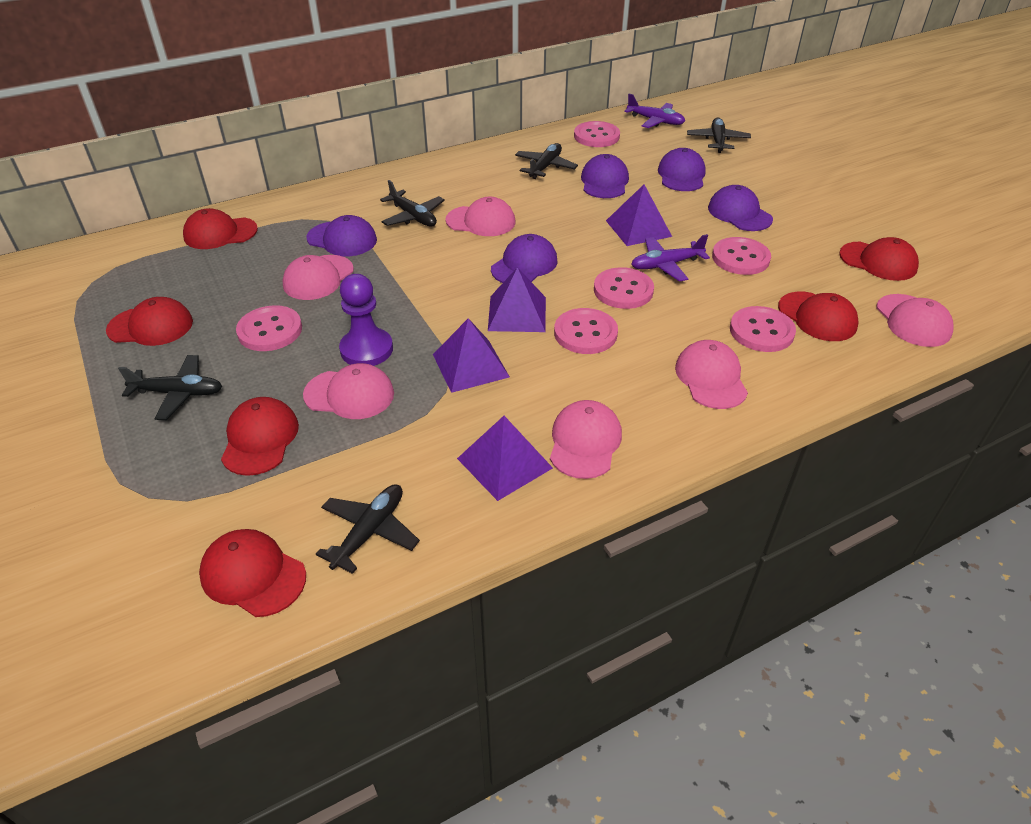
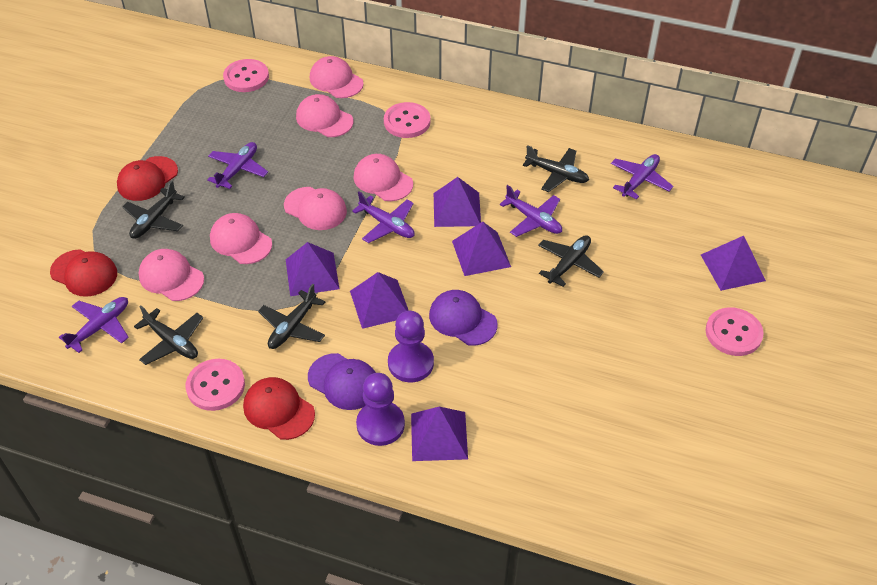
pink button: 6 -> 4
purple cap: 5 -> 2
purple pawn: 1 -> 2
purple plane: 2 -> 5
purple pyramid: 4 -> 6
red cap: 6 -> 3

